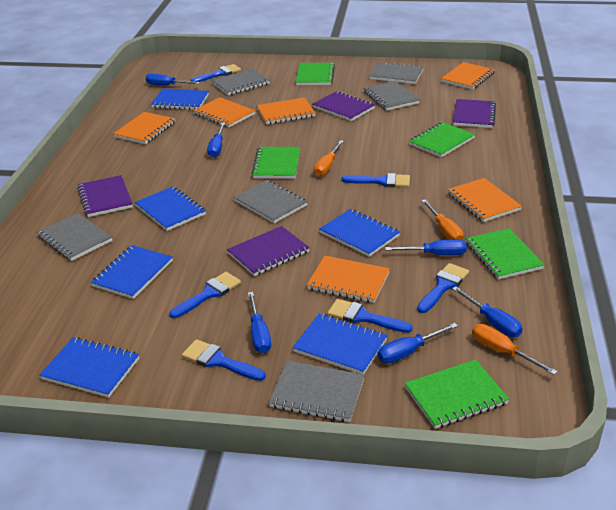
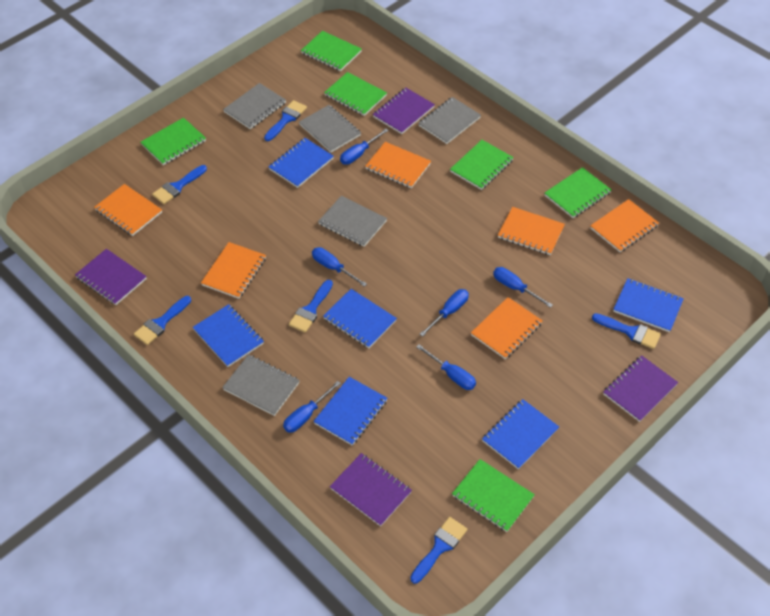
green notebook: 5 -> 6
grey notebook: 6 -> 5
orange screwdriver: 3 -> 0

